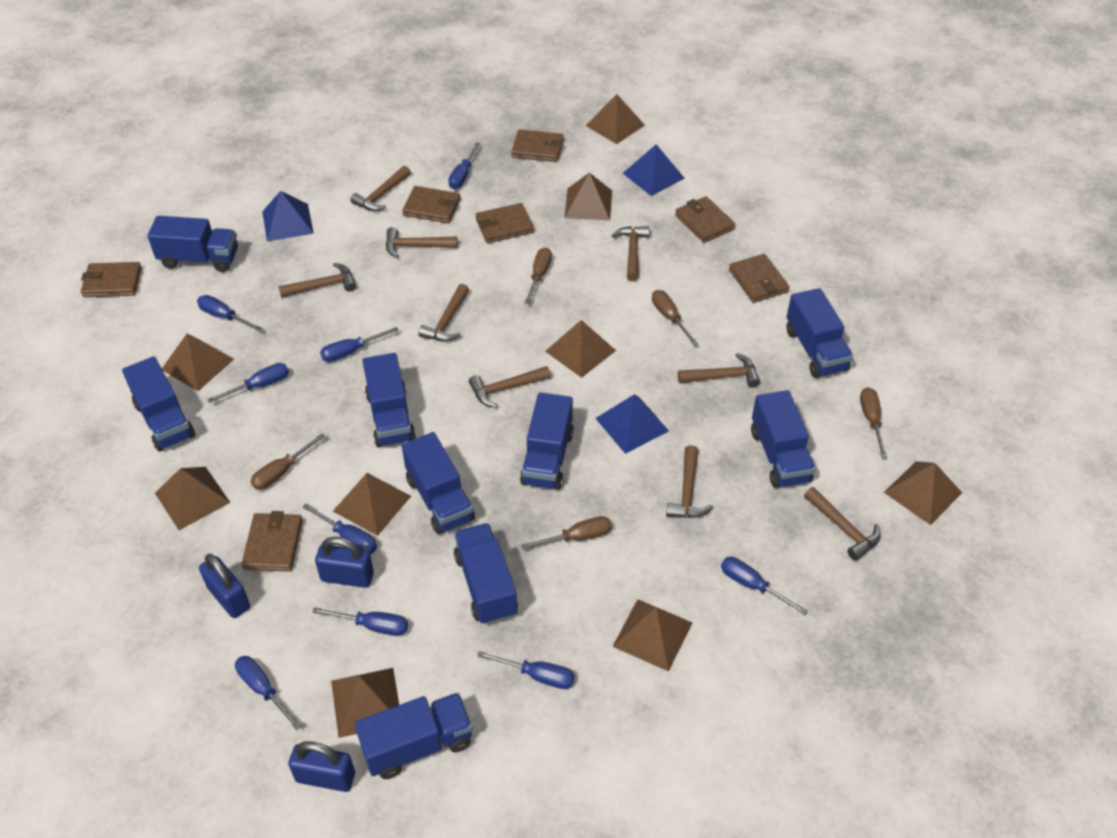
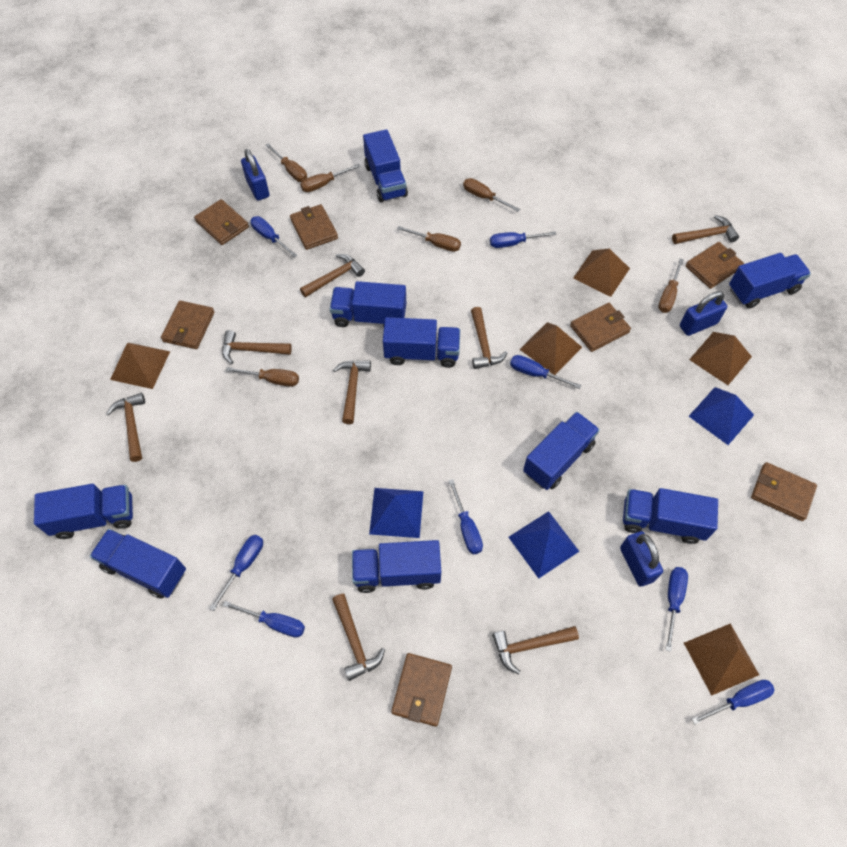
blue screwdriver: 9 -> 8
brown hammer: 9 -> 8
brown pyramid: 9 -> 5
brown screwdriver: 5 -> 6

